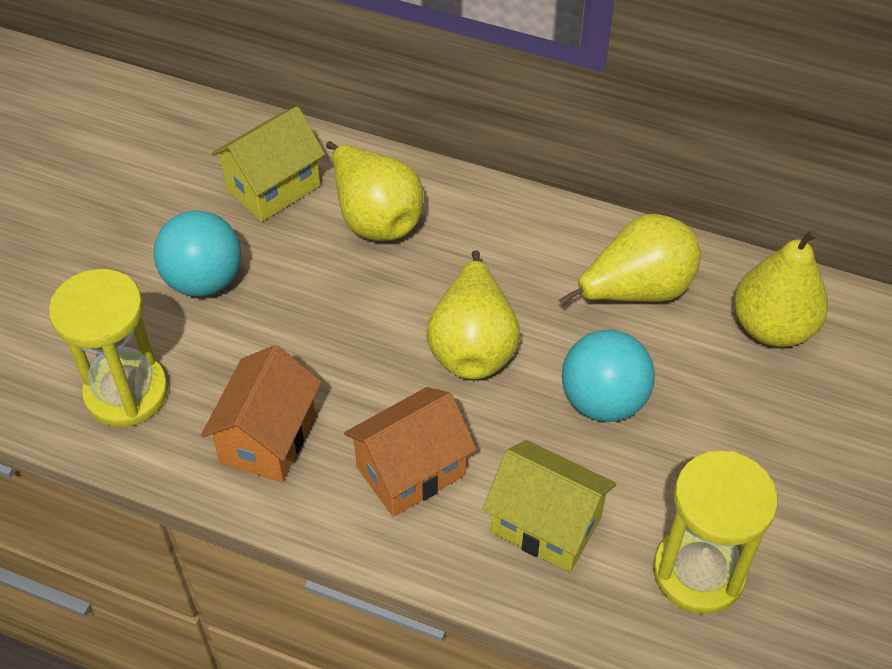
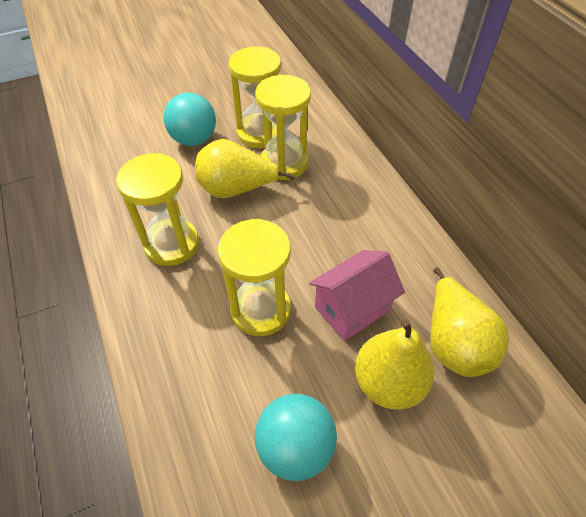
orange house: 2 -> 0
pink house: 0 -> 1
yellow hourglass: 2 -> 4
yellow house: 2 -> 0
yellow pear: 4 -> 3

